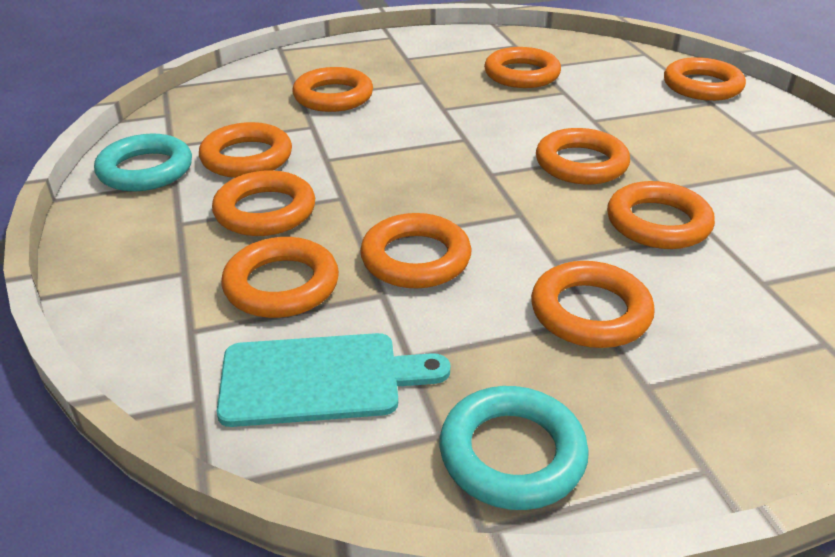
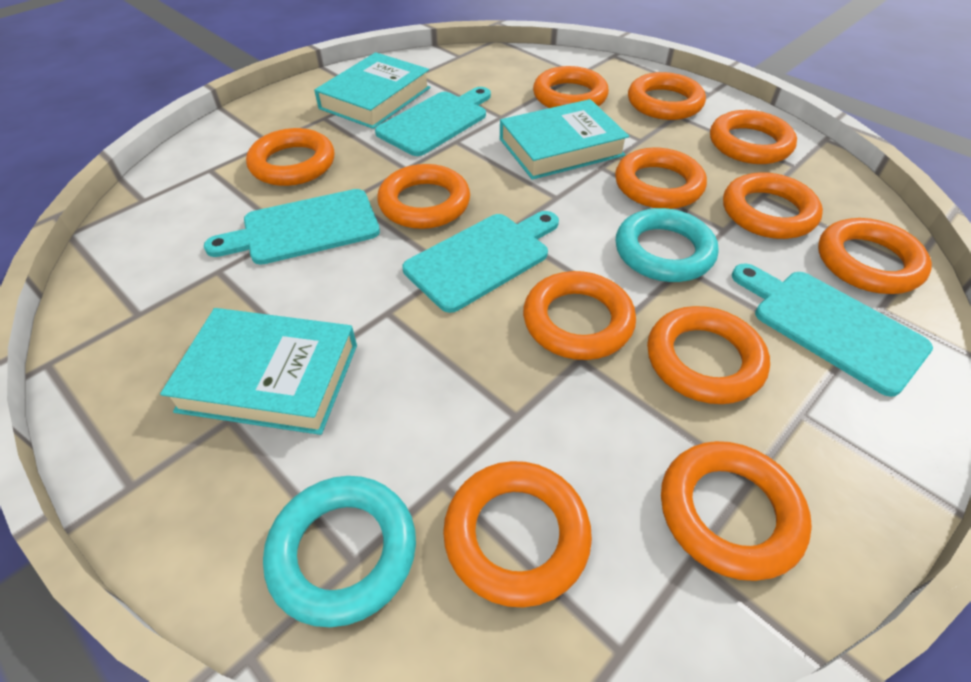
orange ring: 10 -> 12
turquoise book: 0 -> 3
turquoise cutting board: 1 -> 4

